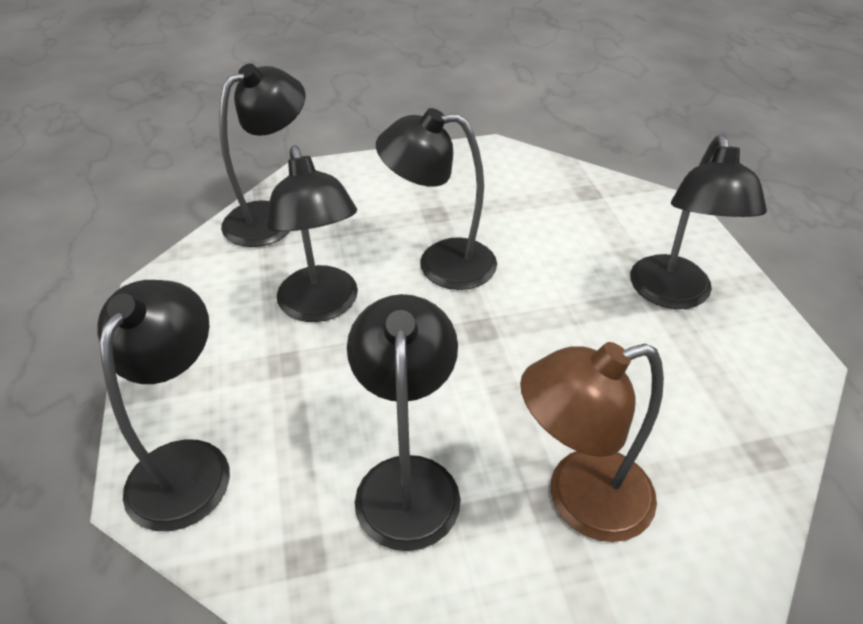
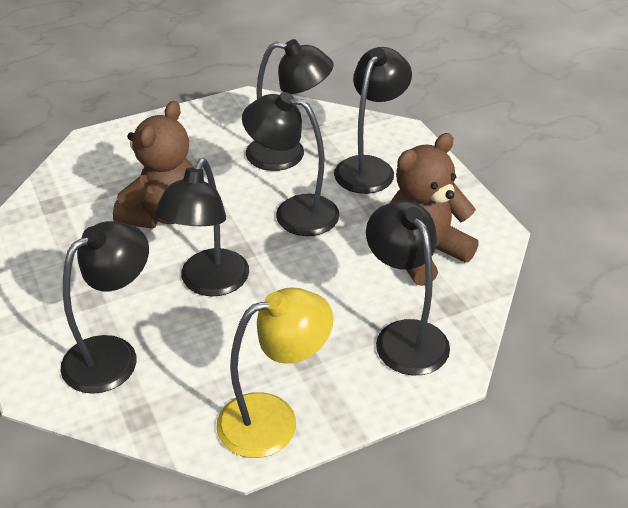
brown lamp: 1 -> 0
brown teddy bear: 0 -> 2
yellow lamp: 0 -> 1

